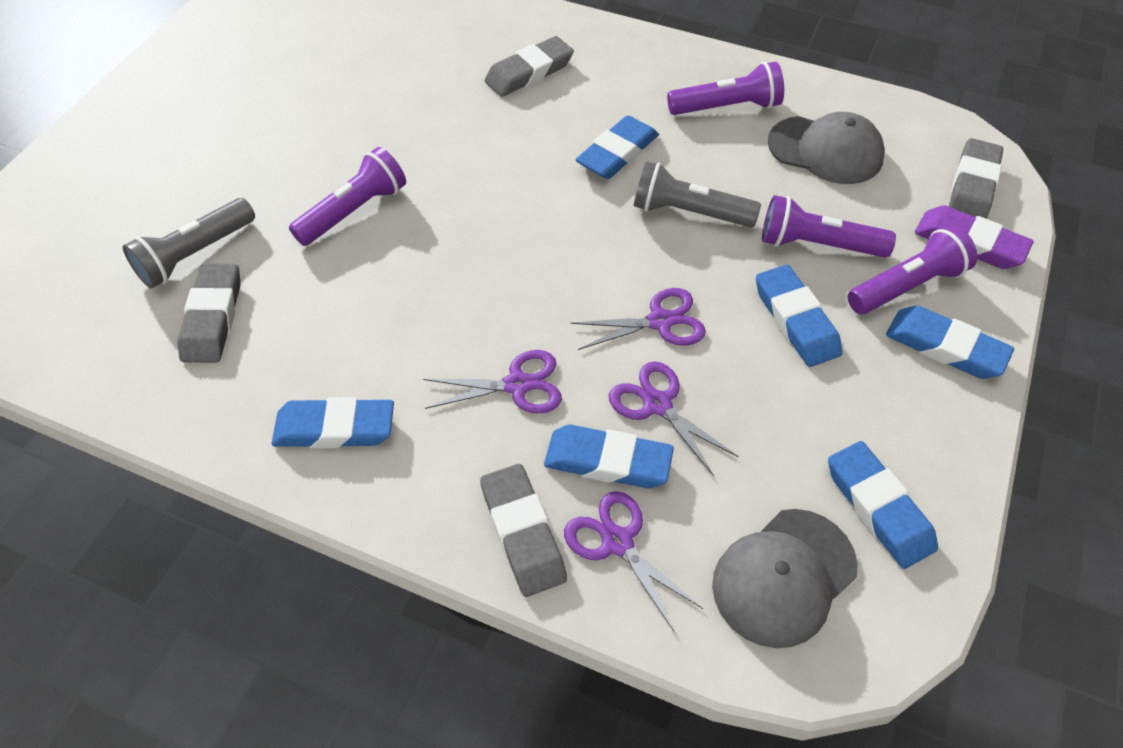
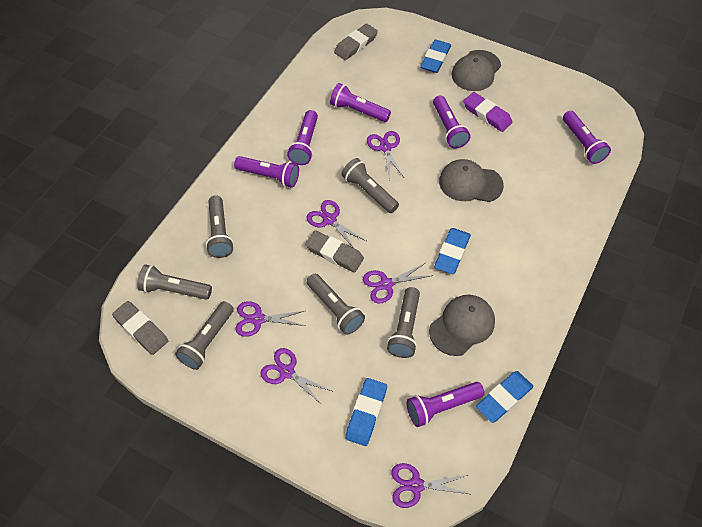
blue eraser: 6 -> 4
grey cap: 2 -> 3
grey eraser: 4 -> 3
grey flashlight: 2 -> 6
purple flashlight: 4 -> 6
purple scissors: 4 -> 6

